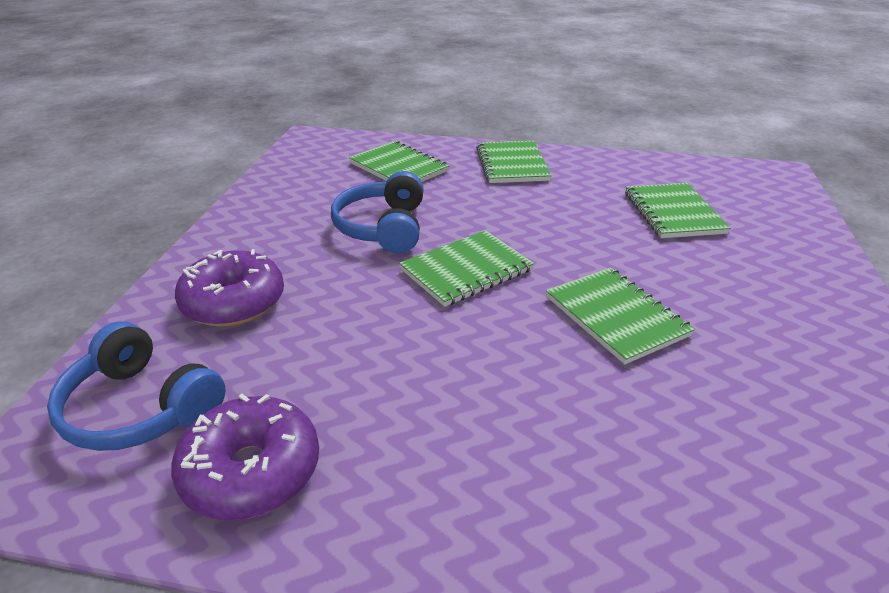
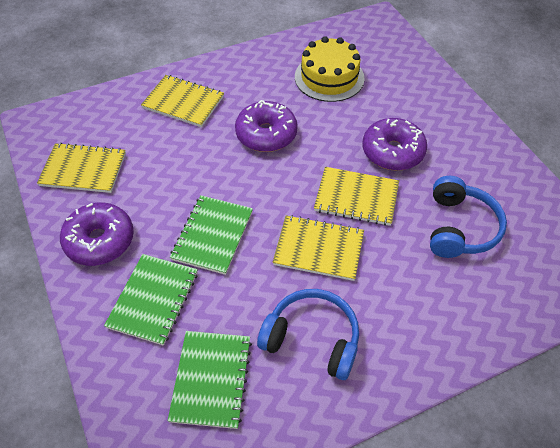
green notebook: 5 -> 3
purple donut: 2 -> 3
yellow cake: 0 -> 1
yellow notebook: 0 -> 4

